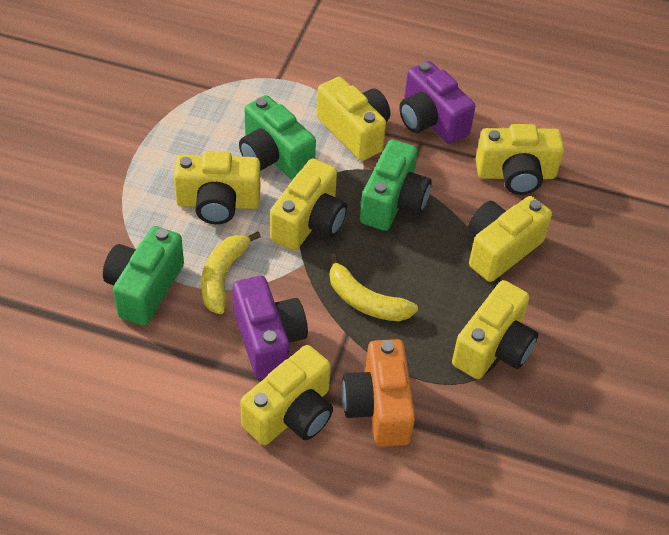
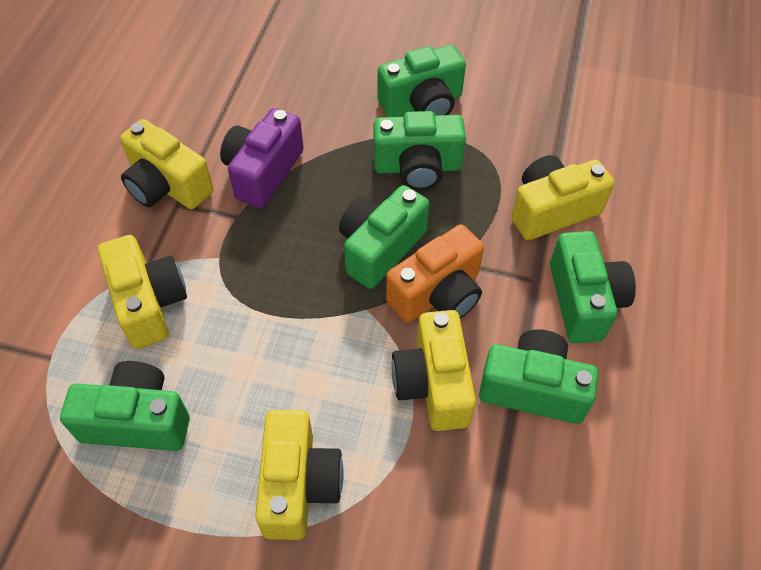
green camera: 3 -> 6
purple camera: 2 -> 1
yellow banana: 2 -> 0
yellow camera: 7 -> 5

